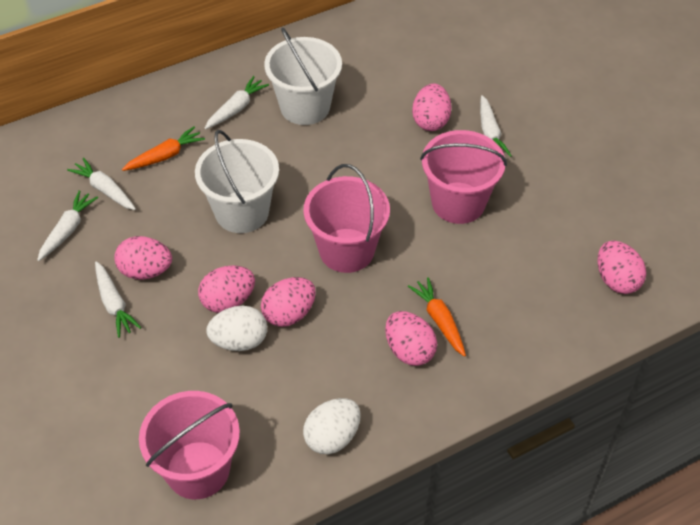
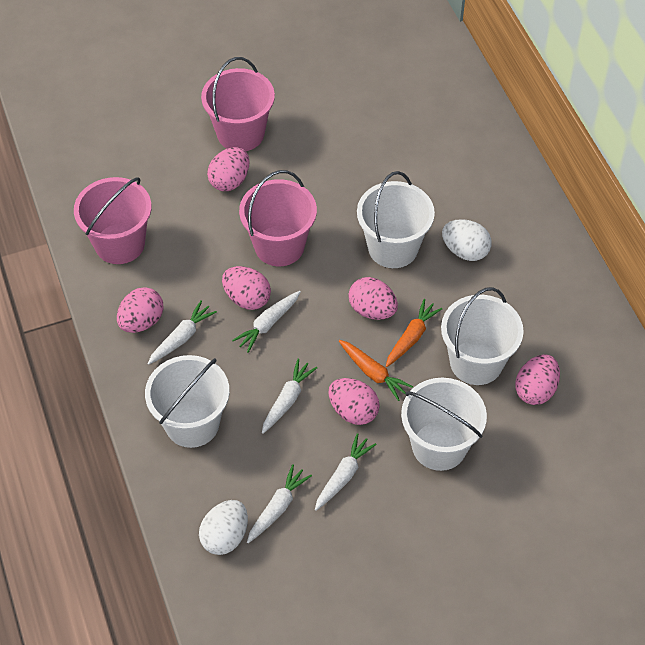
white bucket: 2 -> 4

